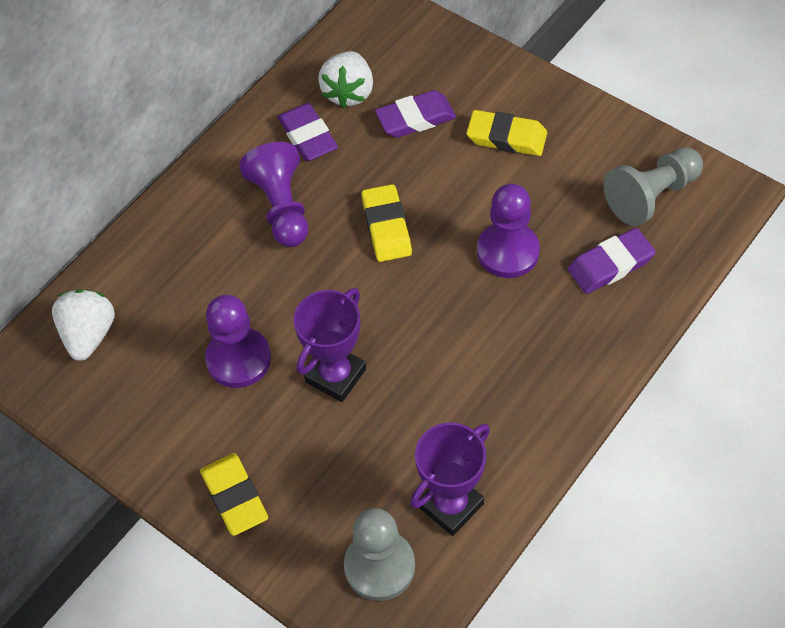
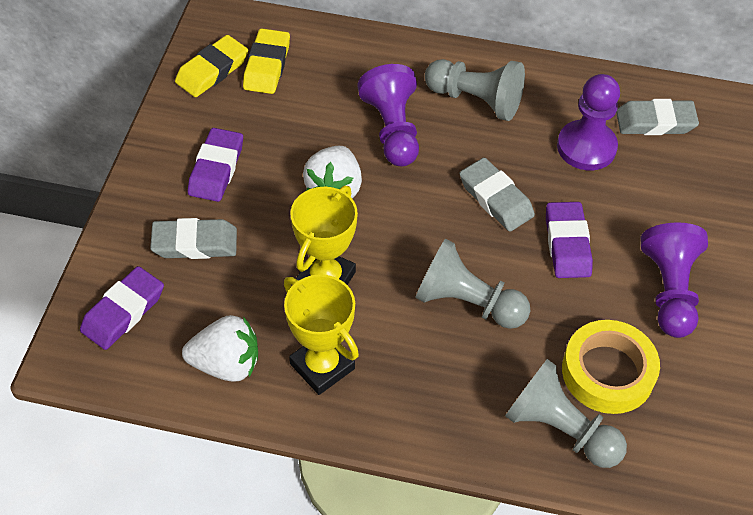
grey eraser: 0 -> 3
grey pawn: 2 -> 3
purple trophy: 2 -> 0
yellow eraser: 3 -> 2
yellow tape: 0 -> 1
yellow trophy: 0 -> 2

